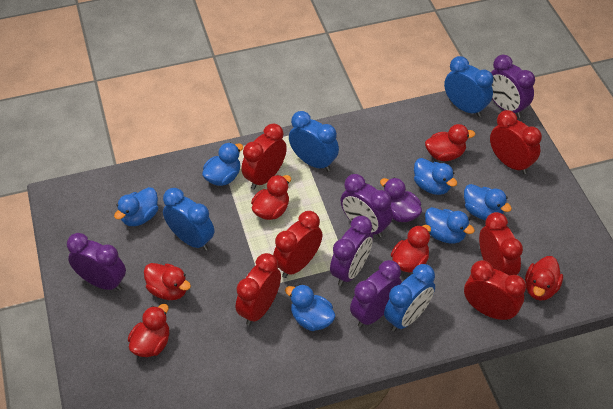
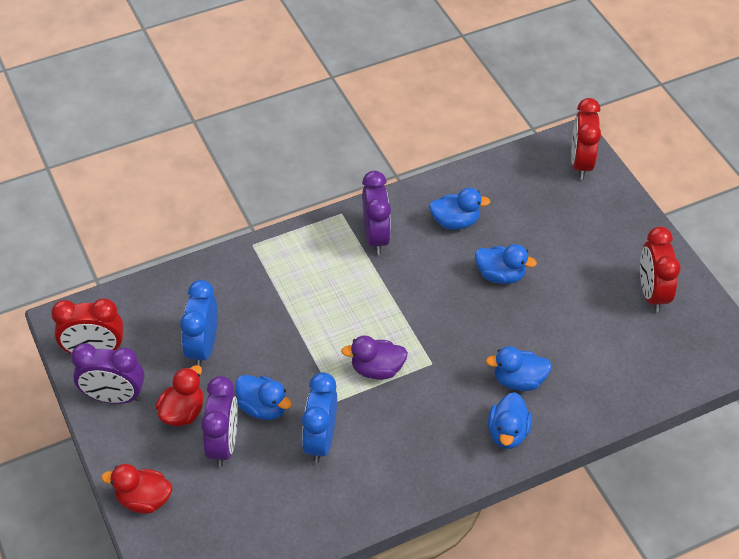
blue clock: 4 -> 2
blue duck: 6 -> 5
purple clock: 5 -> 3
red clock: 6 -> 3
red duck: 6 -> 2

